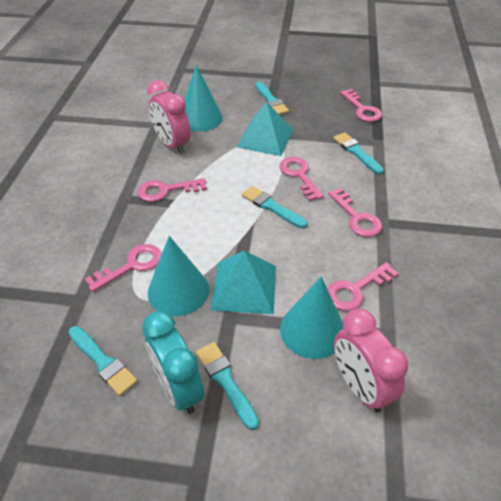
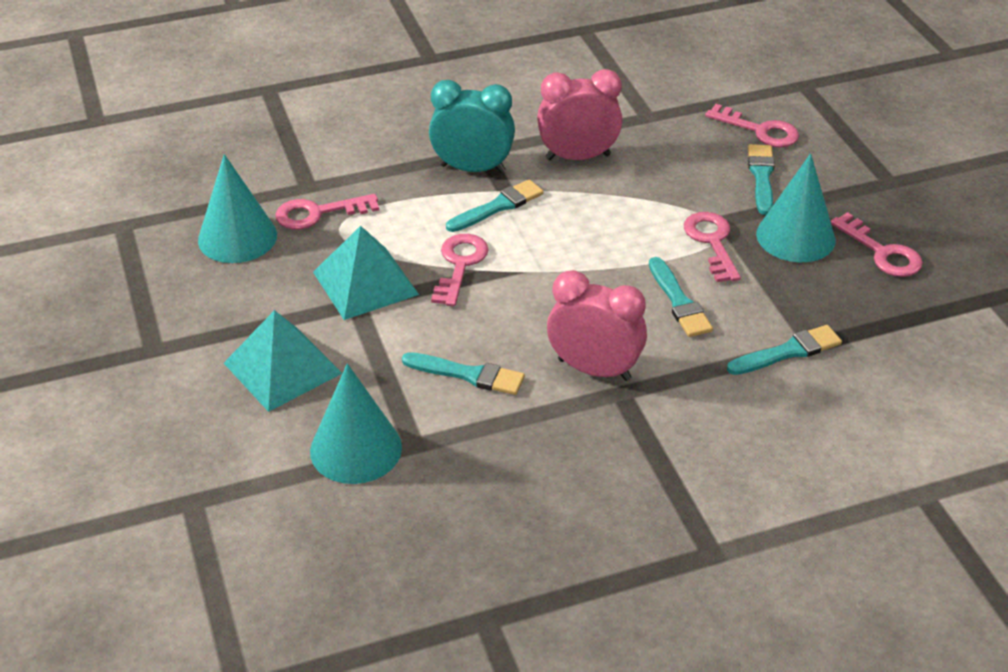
pink key: 6 -> 5

